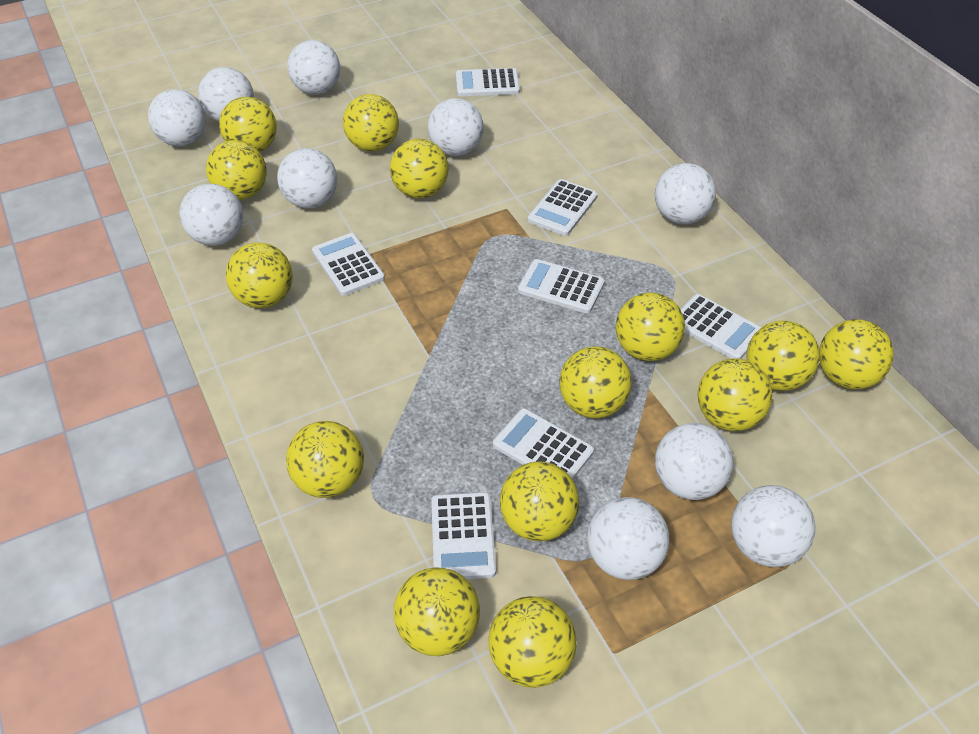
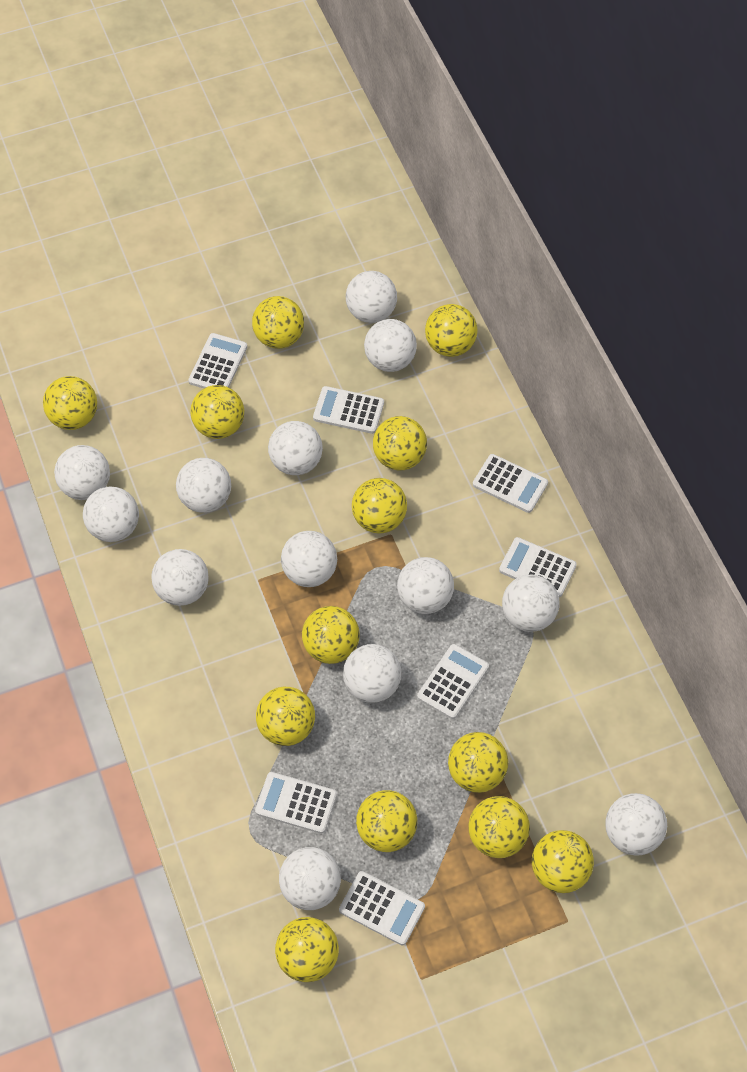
white ball: 10 -> 13
yellow ball: 14 -> 13

